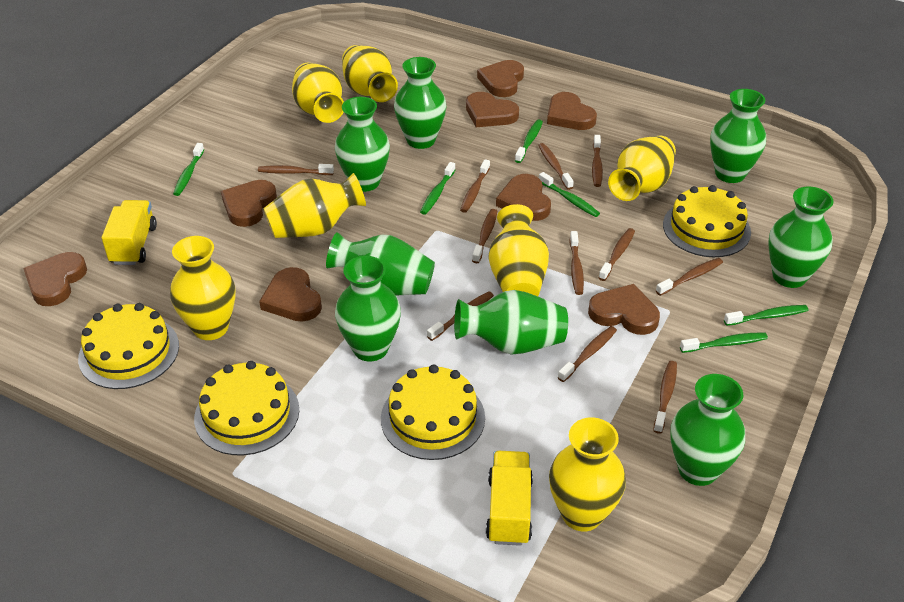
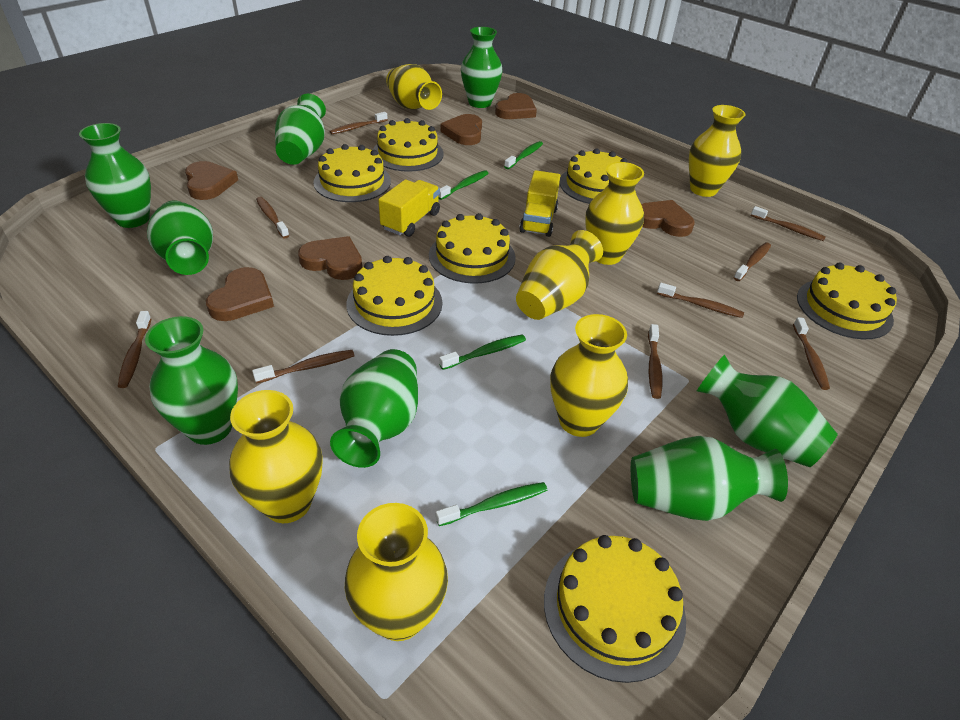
brown heart: 8 -> 6
brown toothbrush: 11 -> 9
green toothbrush: 6 -> 4
yellow cake: 4 -> 7

